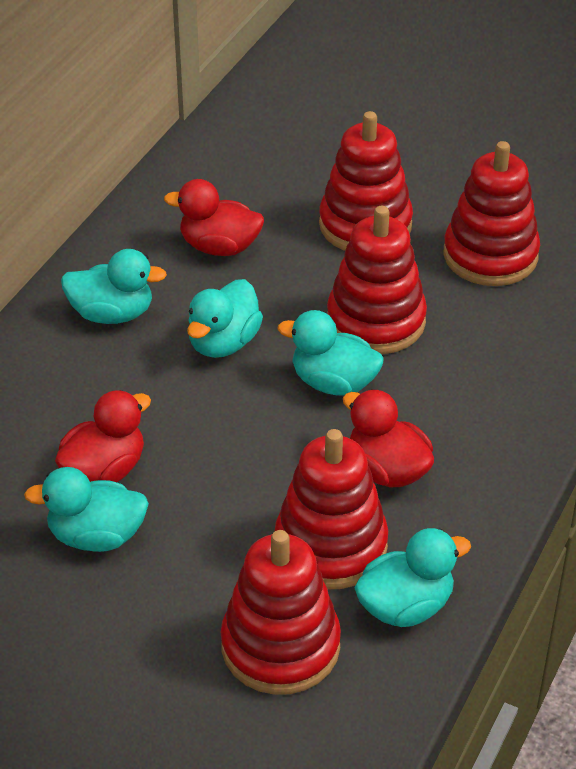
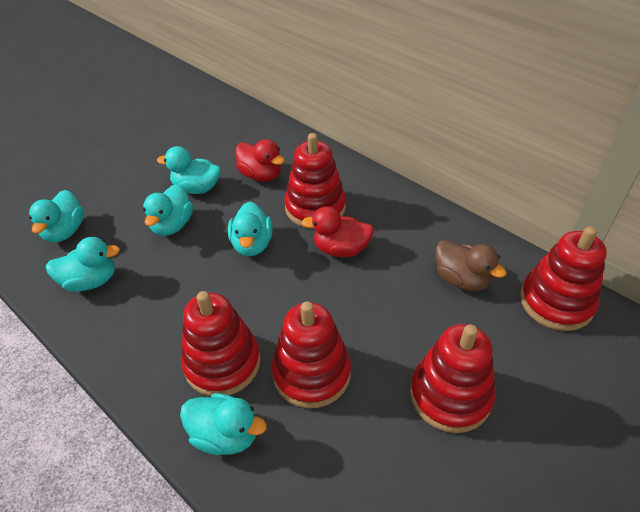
brown duck: 0 -> 1
red duck: 3 -> 2
turquoise duck: 5 -> 6

